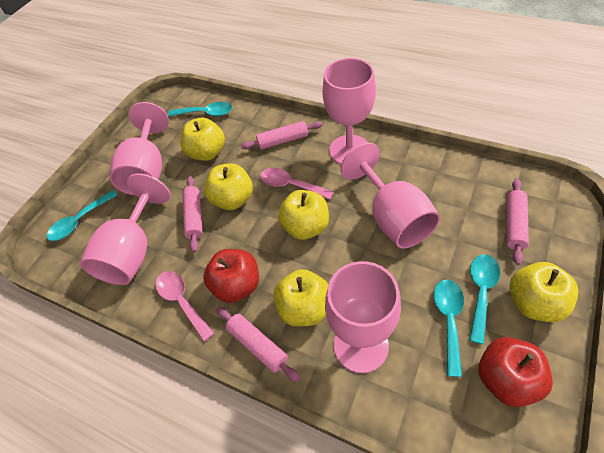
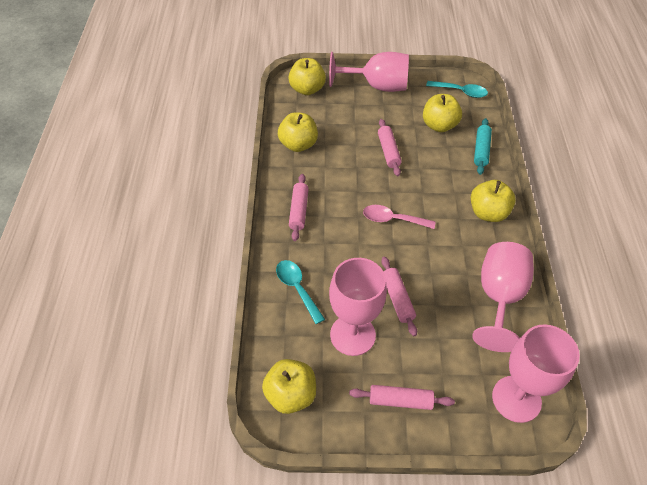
pink goblet: 5 -> 4
pink spoon: 2 -> 1
red apple: 2 -> 0
turquoise rolling pin: 0 -> 1
turquoise spoon: 4 -> 2

